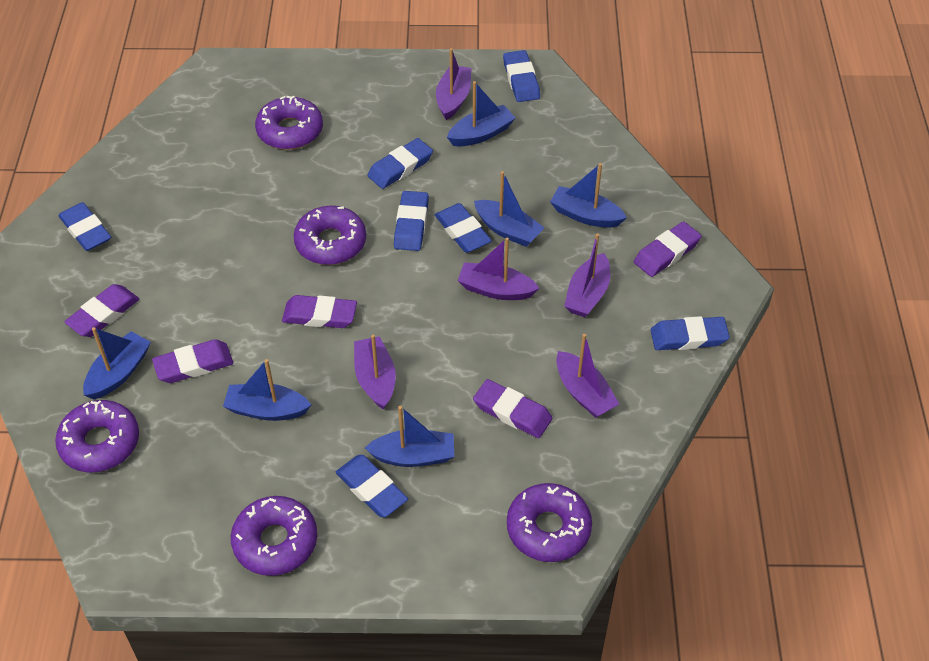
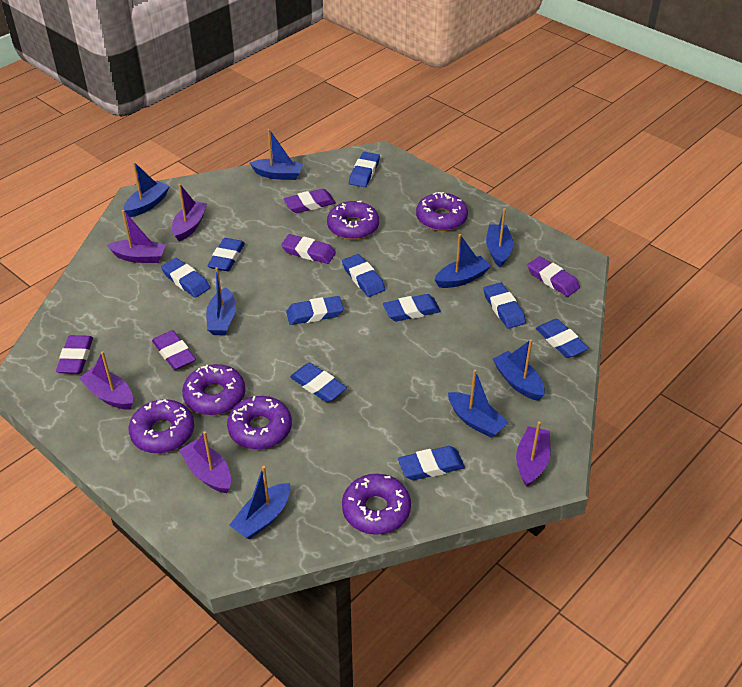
blue boat: 6 -> 8
blue eraser: 7 -> 10
purple donut: 5 -> 6

